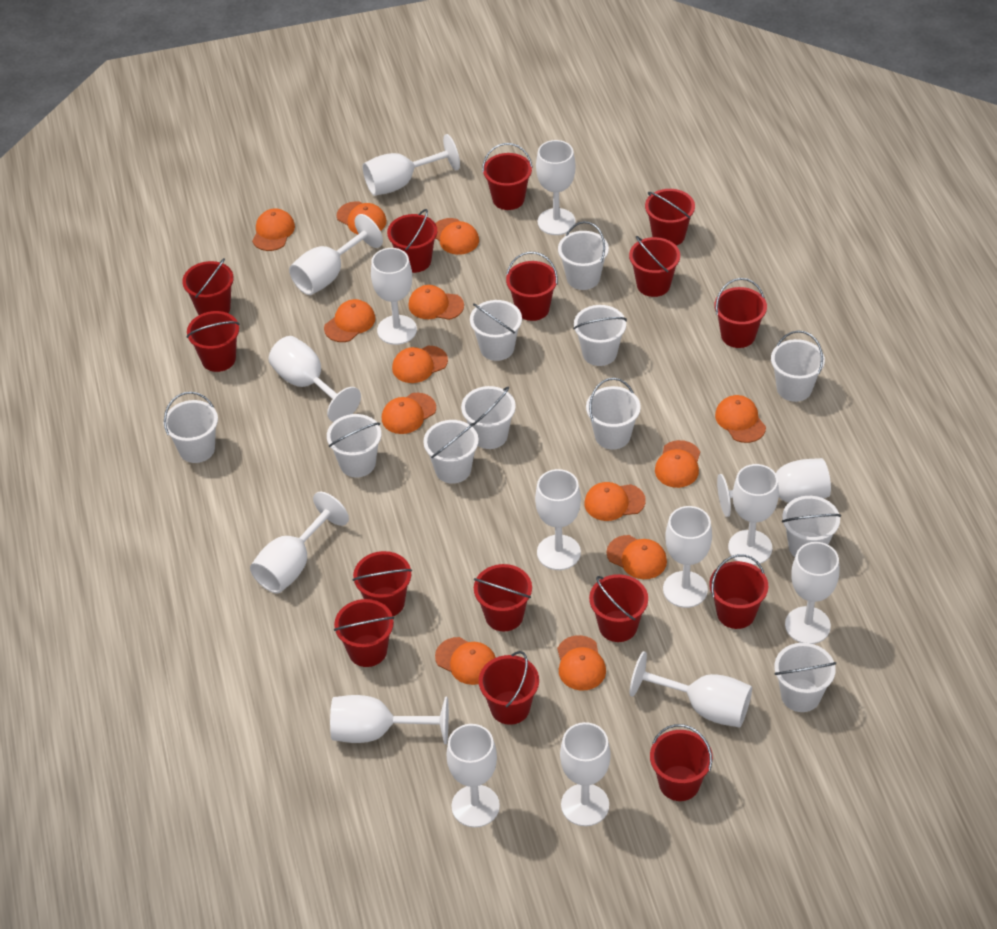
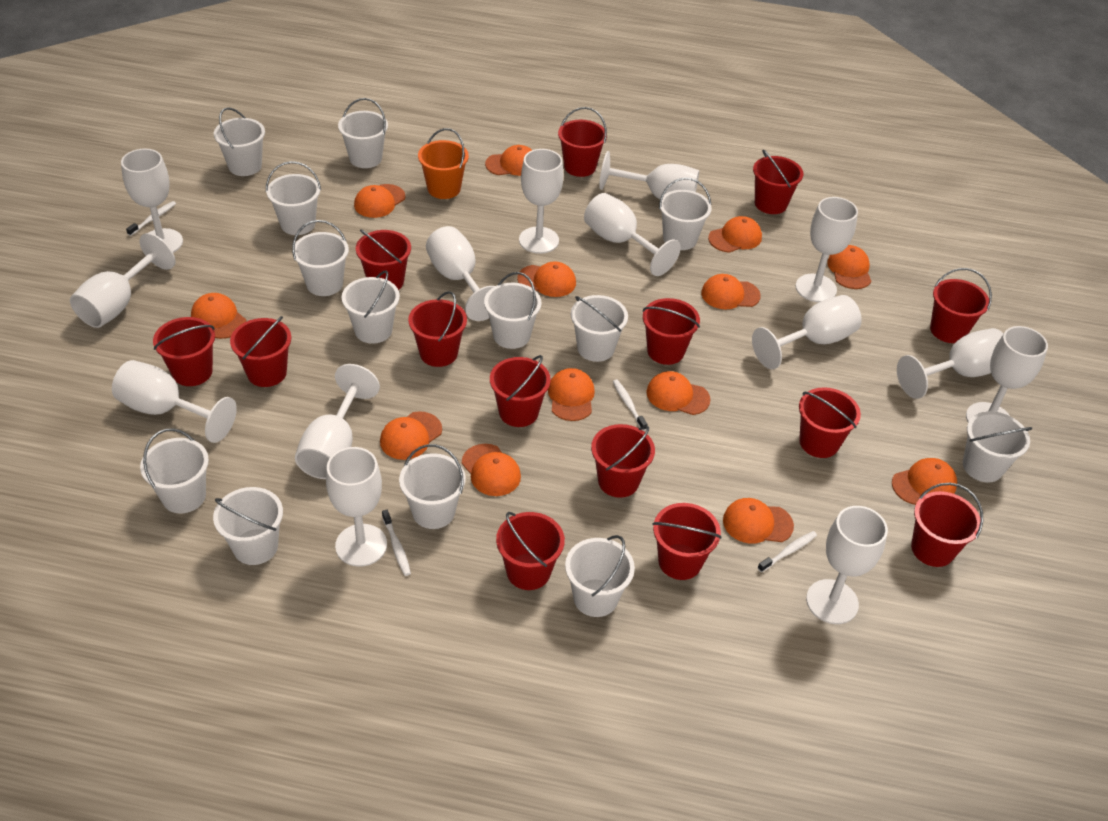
orange bucket: 0 -> 1
red bucket: 15 -> 14
white bucket: 11 -> 13
white goblet: 15 -> 14
white toothbrush: 0 -> 4

